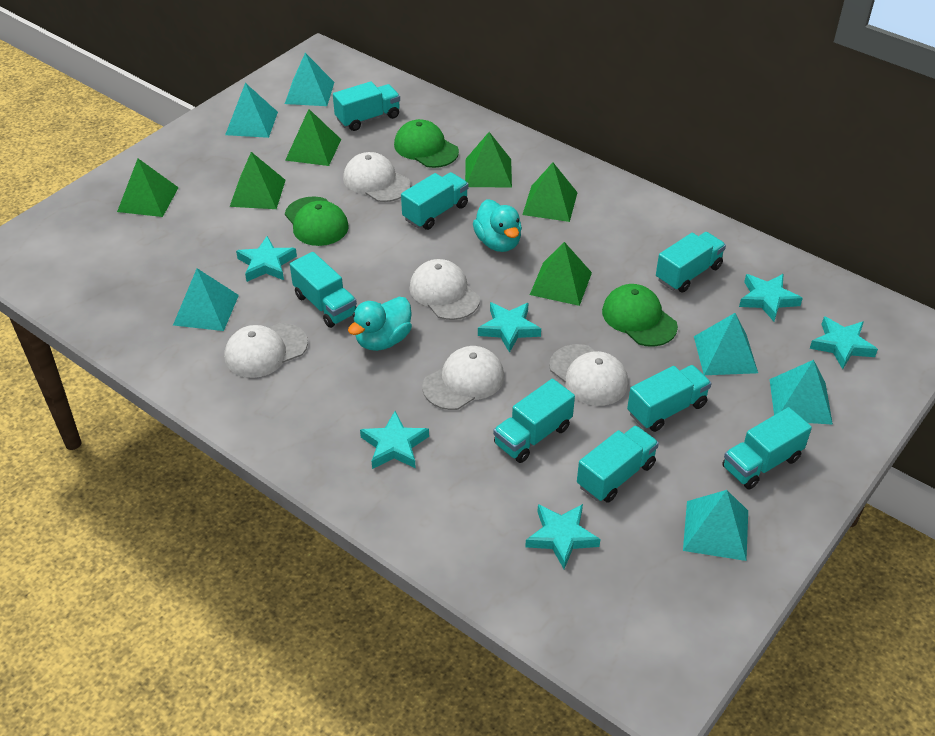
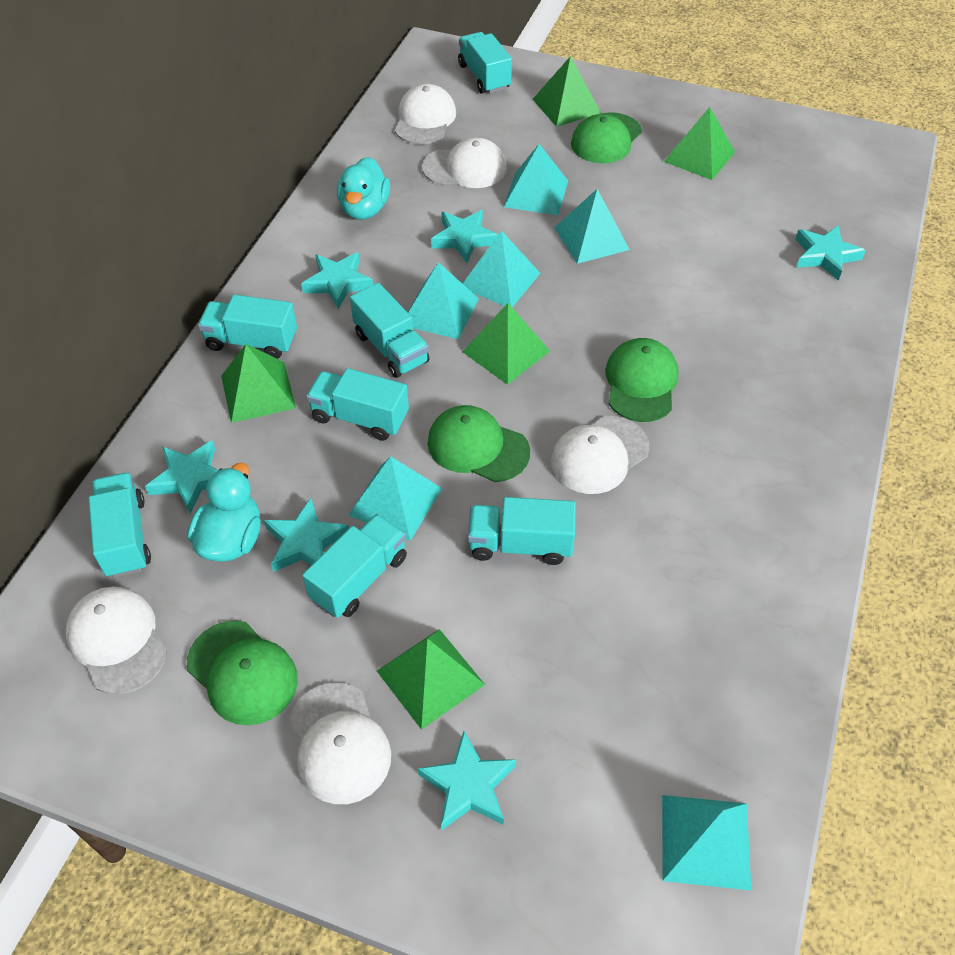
green cap: 3 -> 4
green pyramid: 6 -> 5
turquoise truck: 8 -> 7

